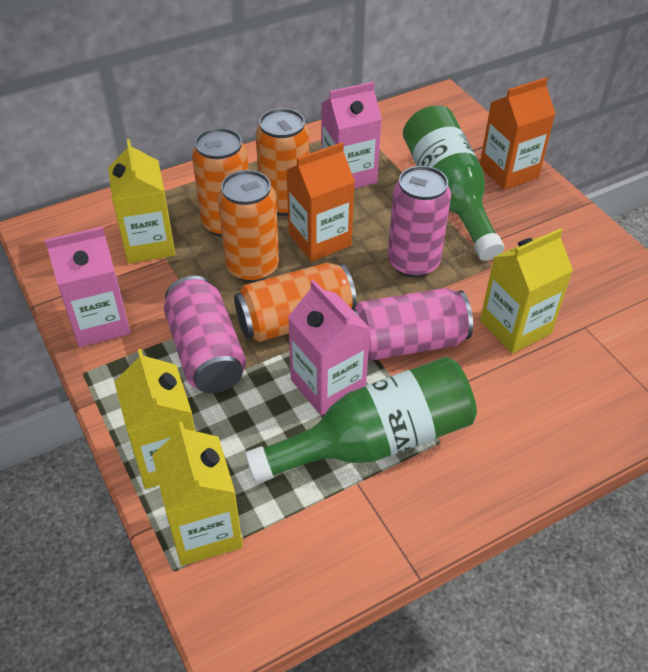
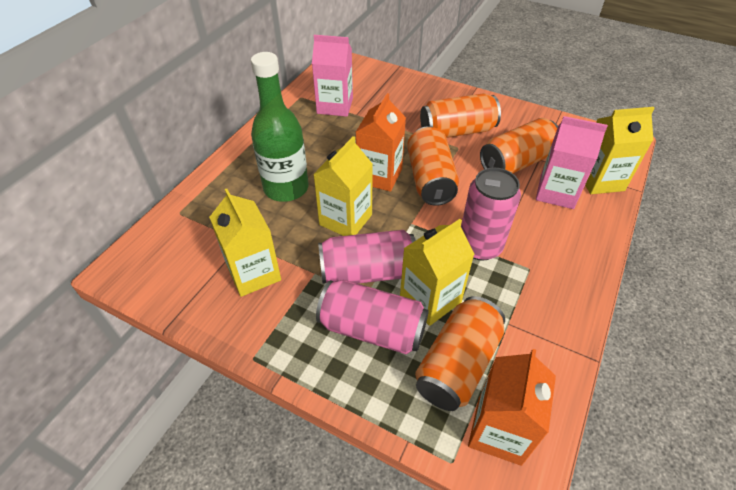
green bottle: 2 -> 1
pink carton: 3 -> 2

